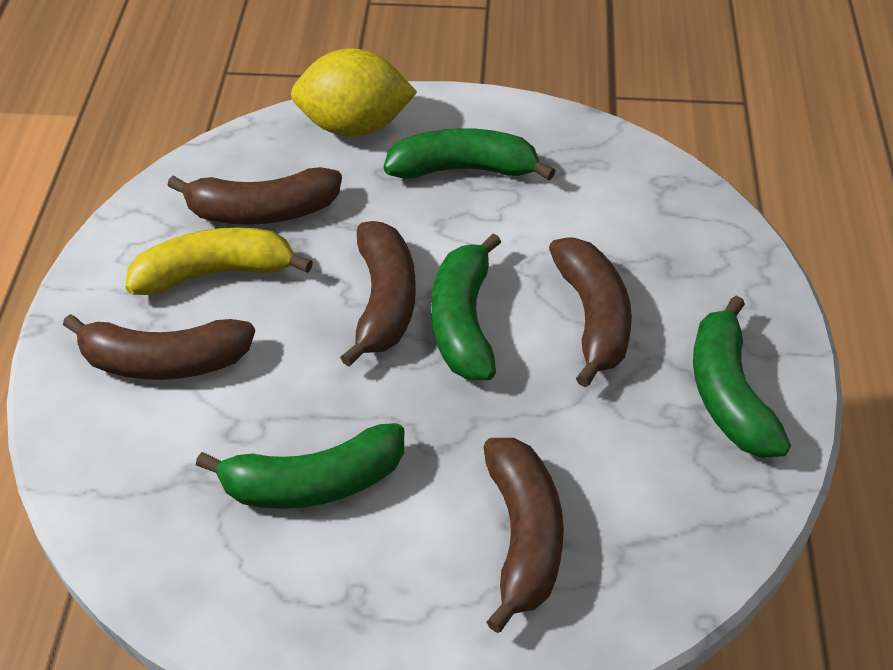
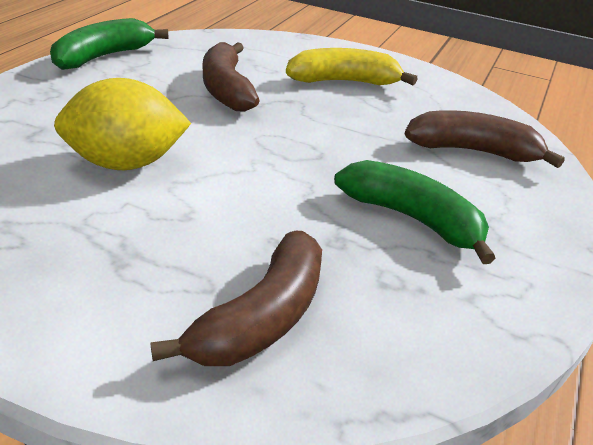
brown banana: 5 -> 3
green banana: 4 -> 2

